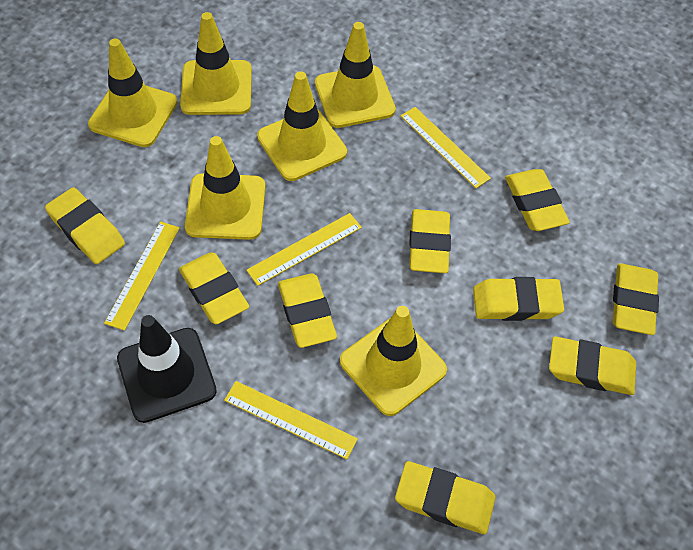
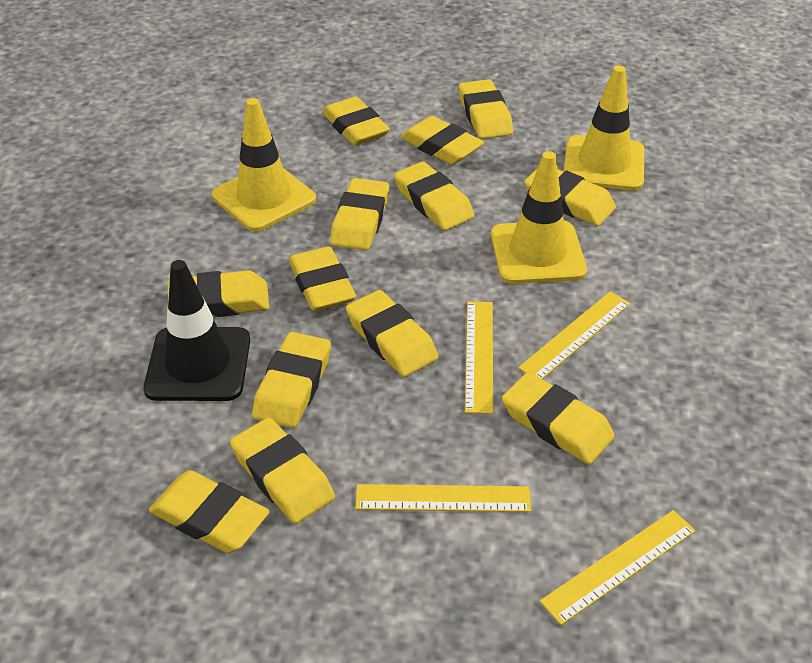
yellow eraser: 9 -> 13
yellow traffic cone: 6 -> 3

